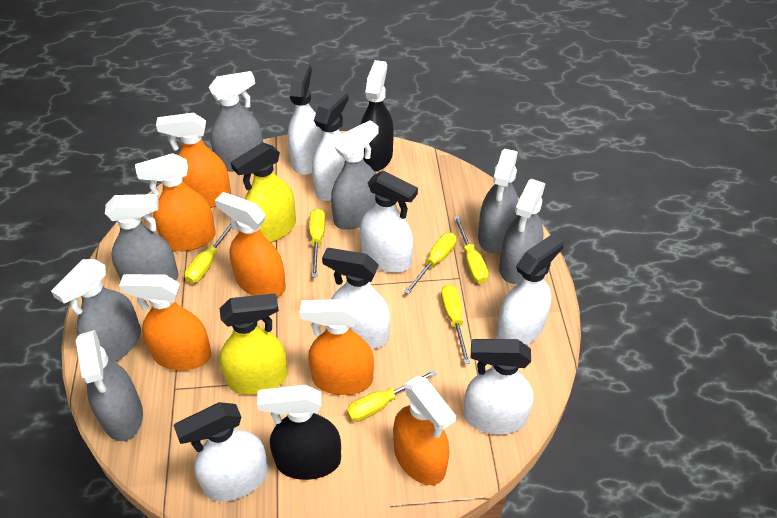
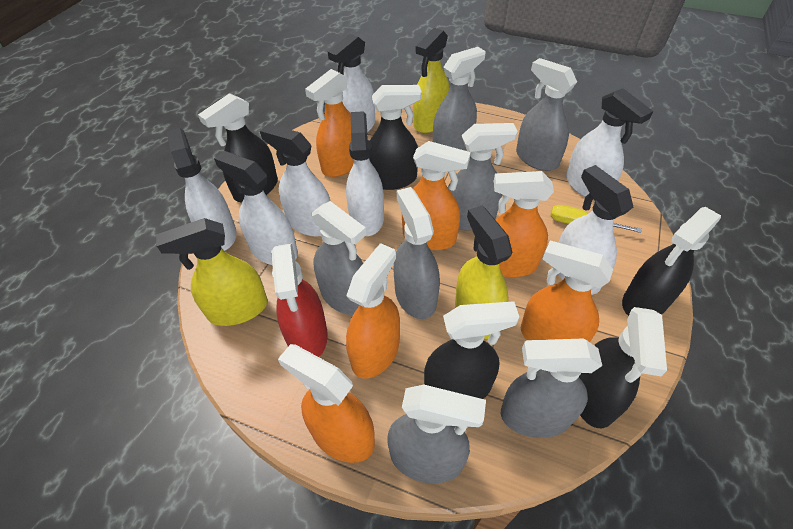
black spray bottle: 2 -> 5
red spray bottle: 0 -> 1
yellow screwdriver: 6 -> 1
yellow spray bottle: 2 -> 3

